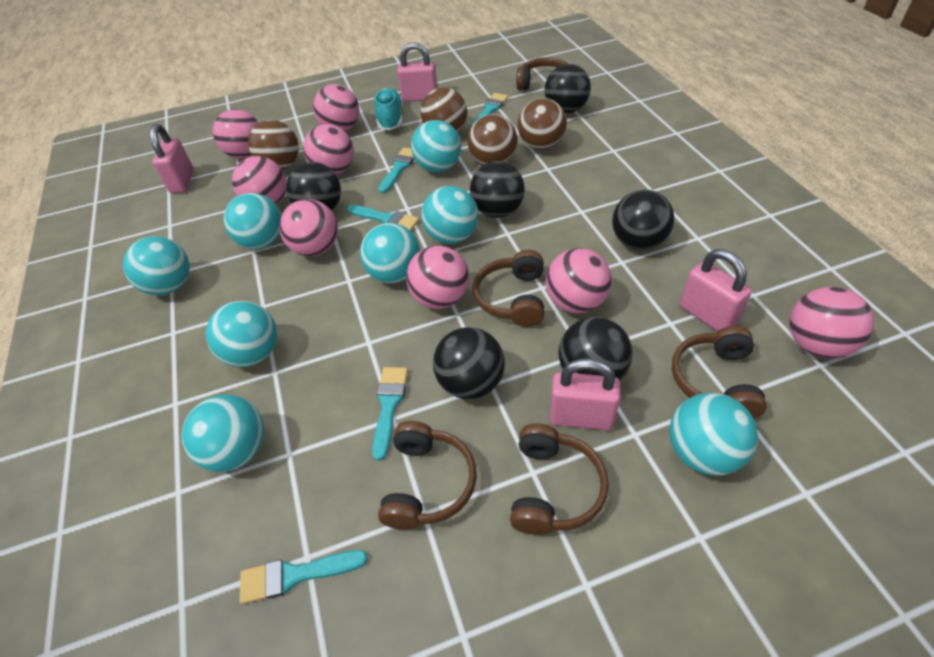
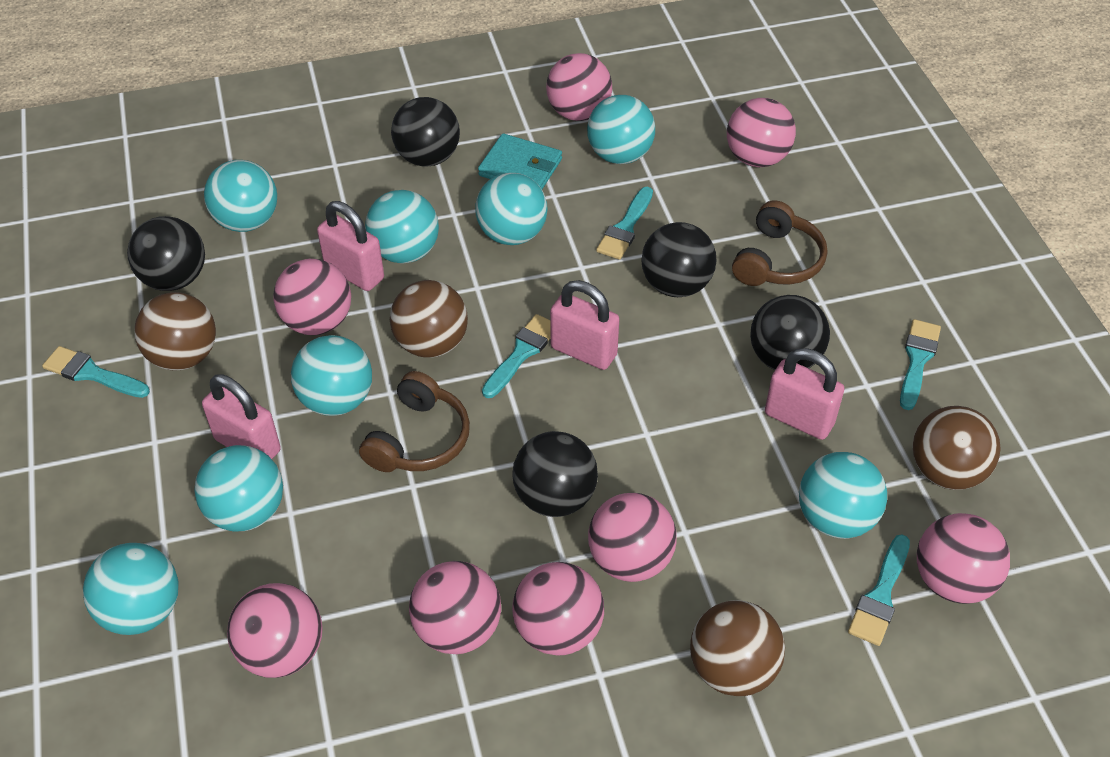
black ball: 6 -> 5
brown headphones: 5 -> 2
turquoise shoe: 1 -> 0
turquoise wallet: 0 -> 1

